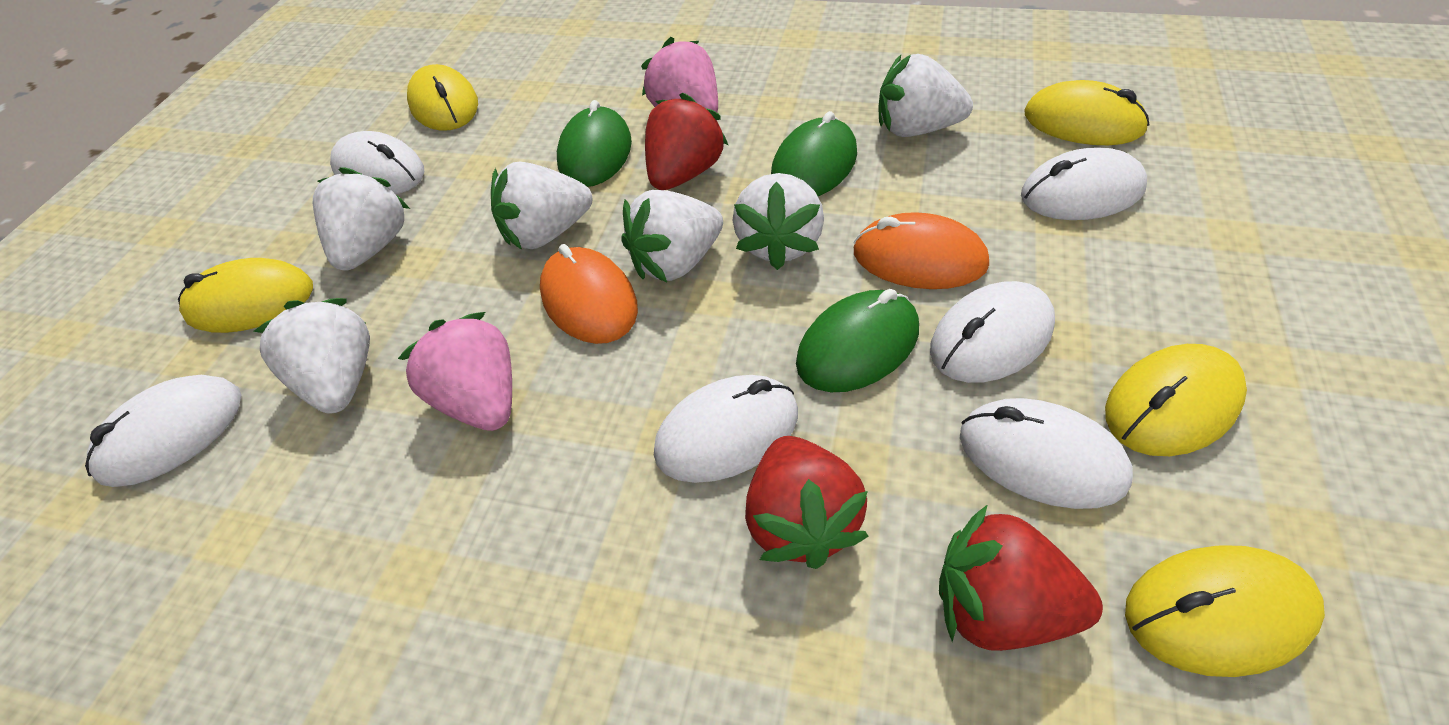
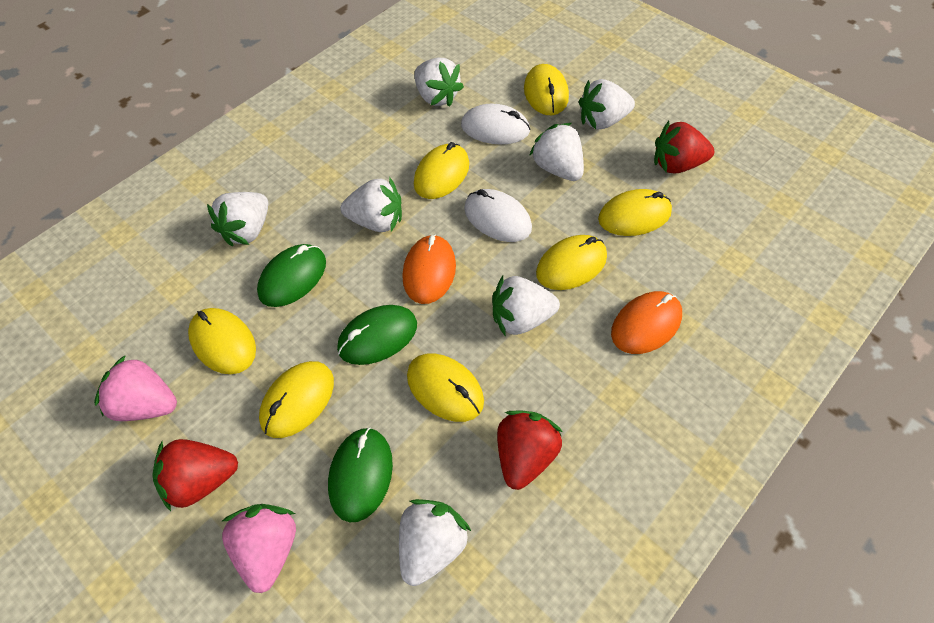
white mouse: 6 -> 2
white strawberry: 6 -> 7
yellow mouse: 5 -> 7

